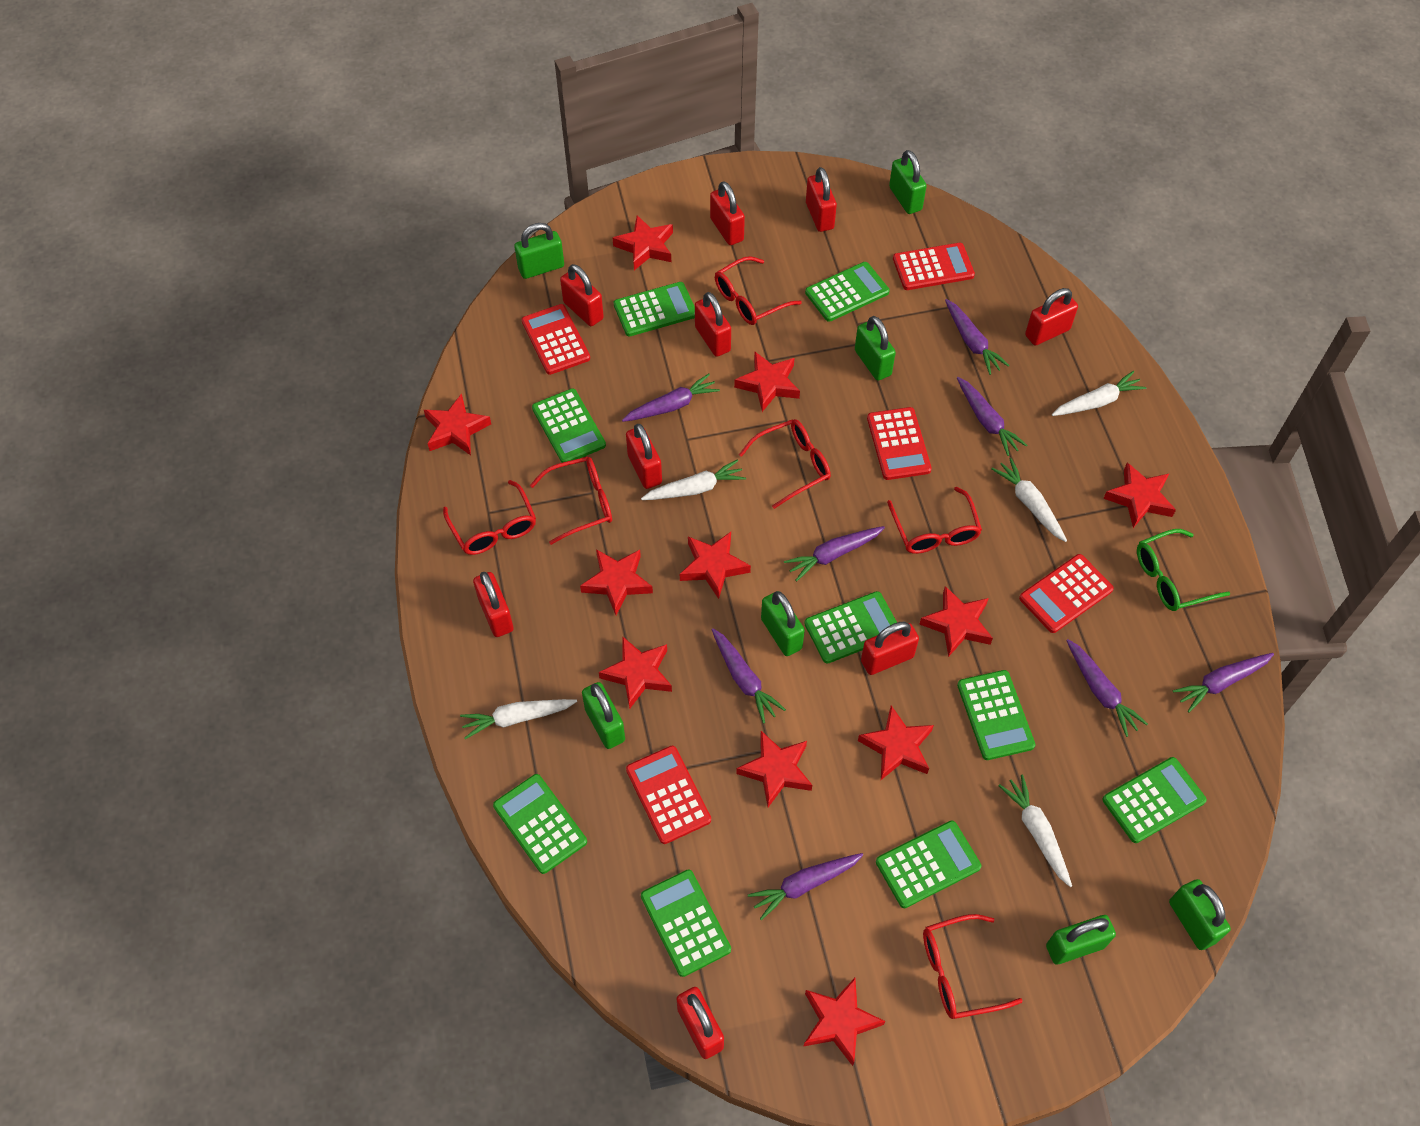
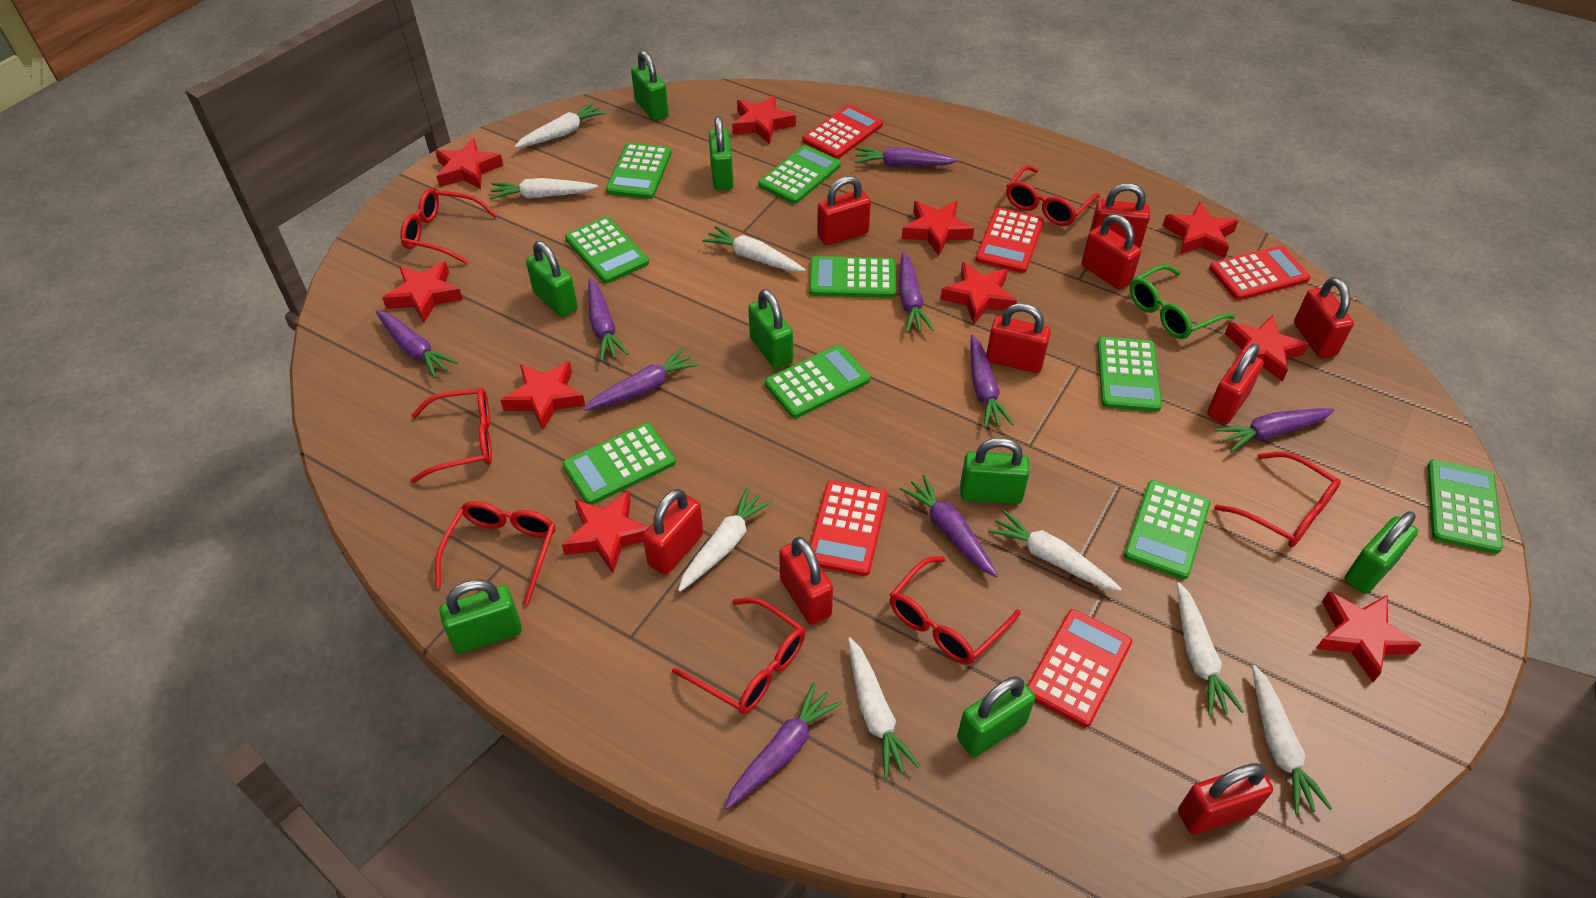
green padlock: 7 -> 8
purple carrot: 8 -> 9
red glasses: 6 -> 7
red star: 11 -> 10
white carrot: 5 -> 8

